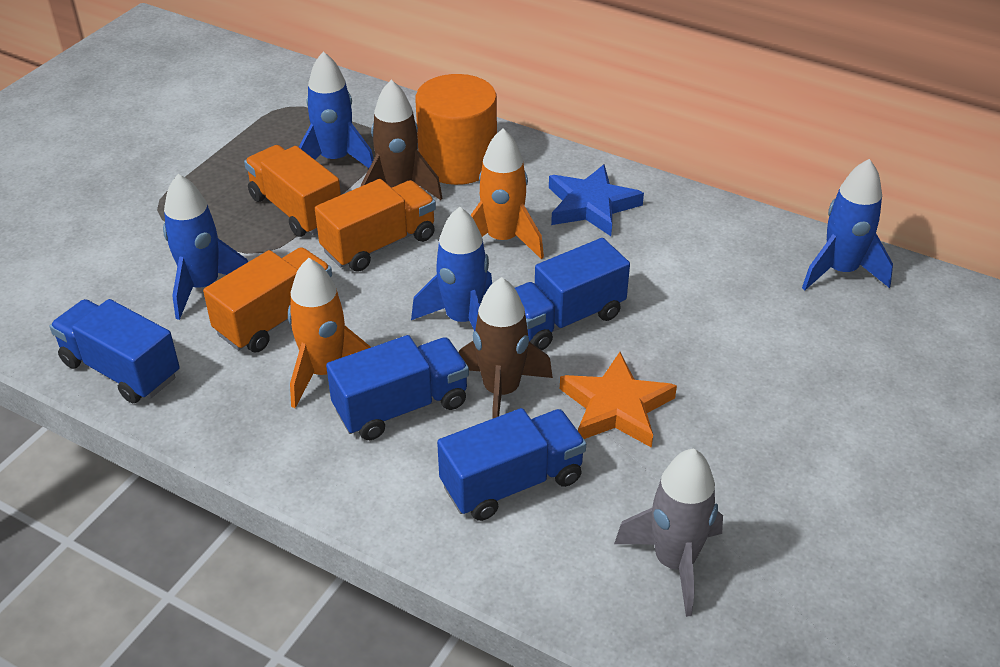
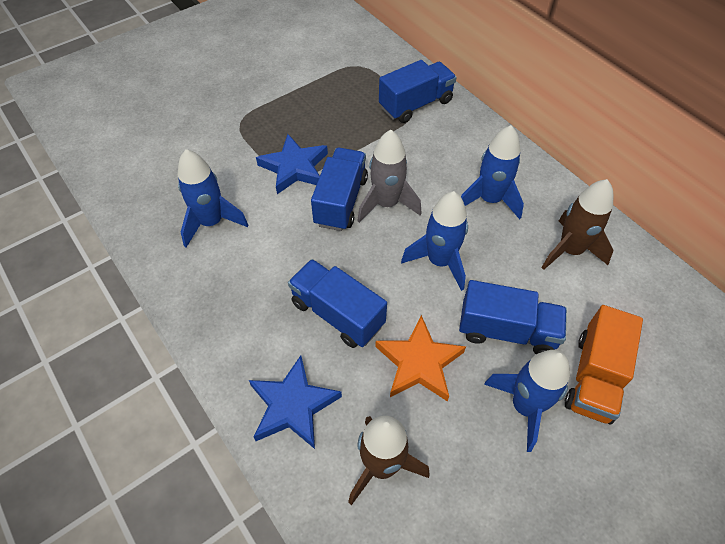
blue star: 1 -> 2
orange cylinder: 1 -> 0
orange rocket: 2 -> 0
orange truck: 3 -> 1

